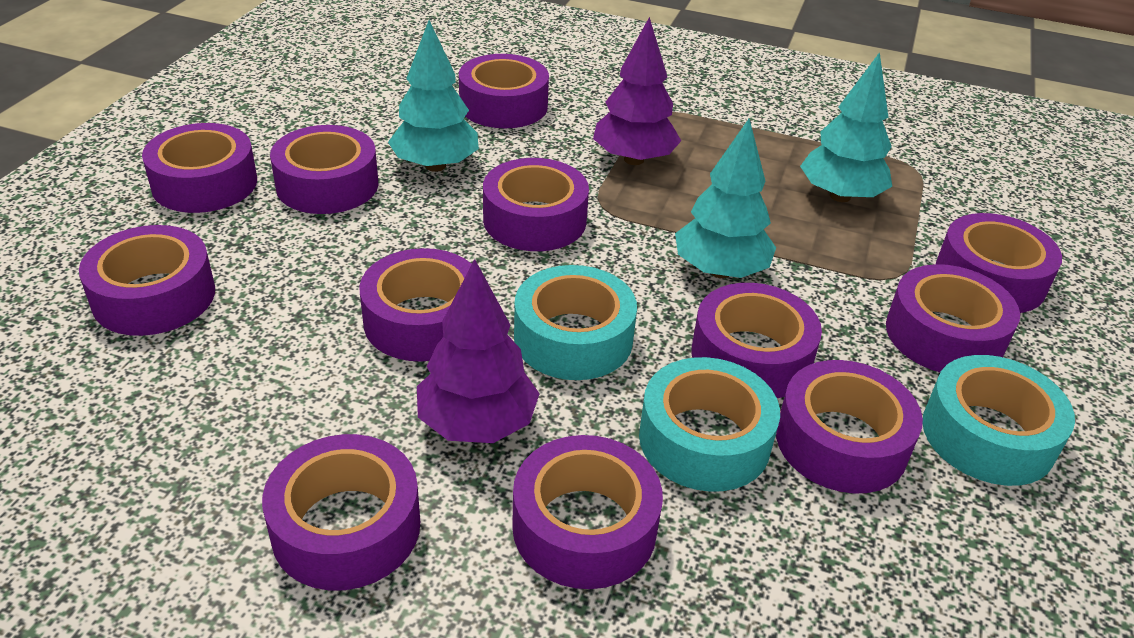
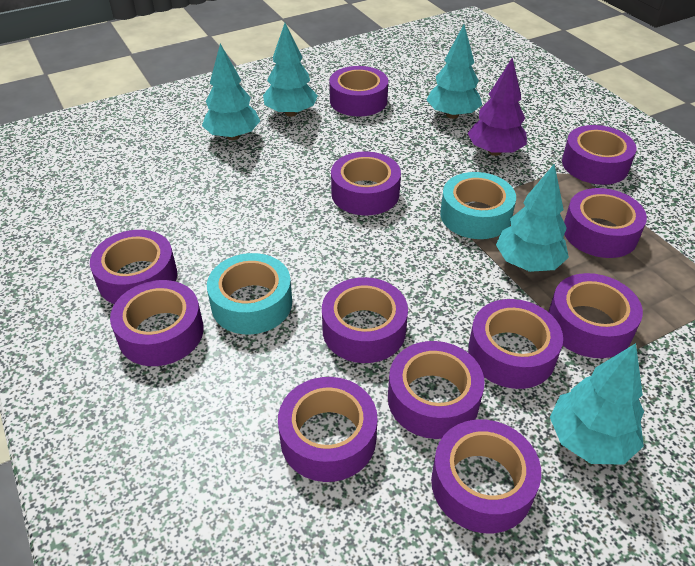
purple tree: 2 -> 1
turquoise tape: 3 -> 2
turquoise tree: 3 -> 5

